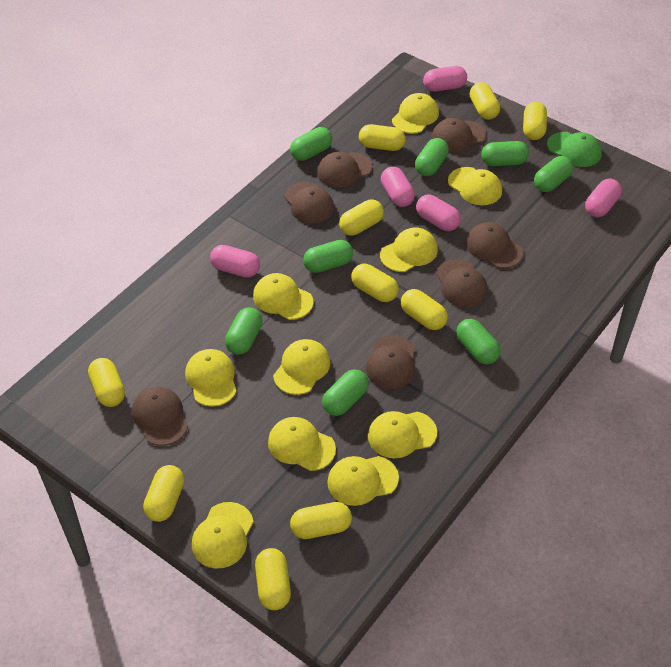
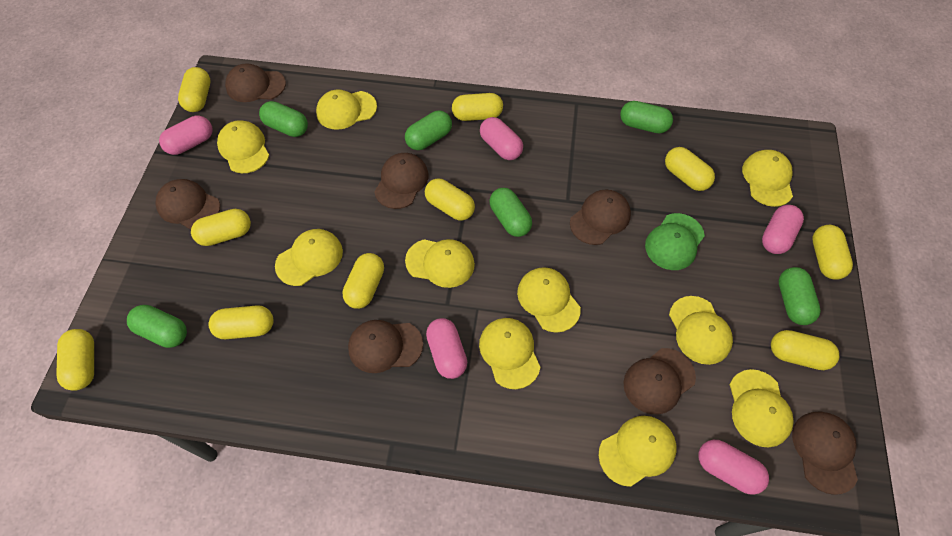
green capsule: 8 -> 6

